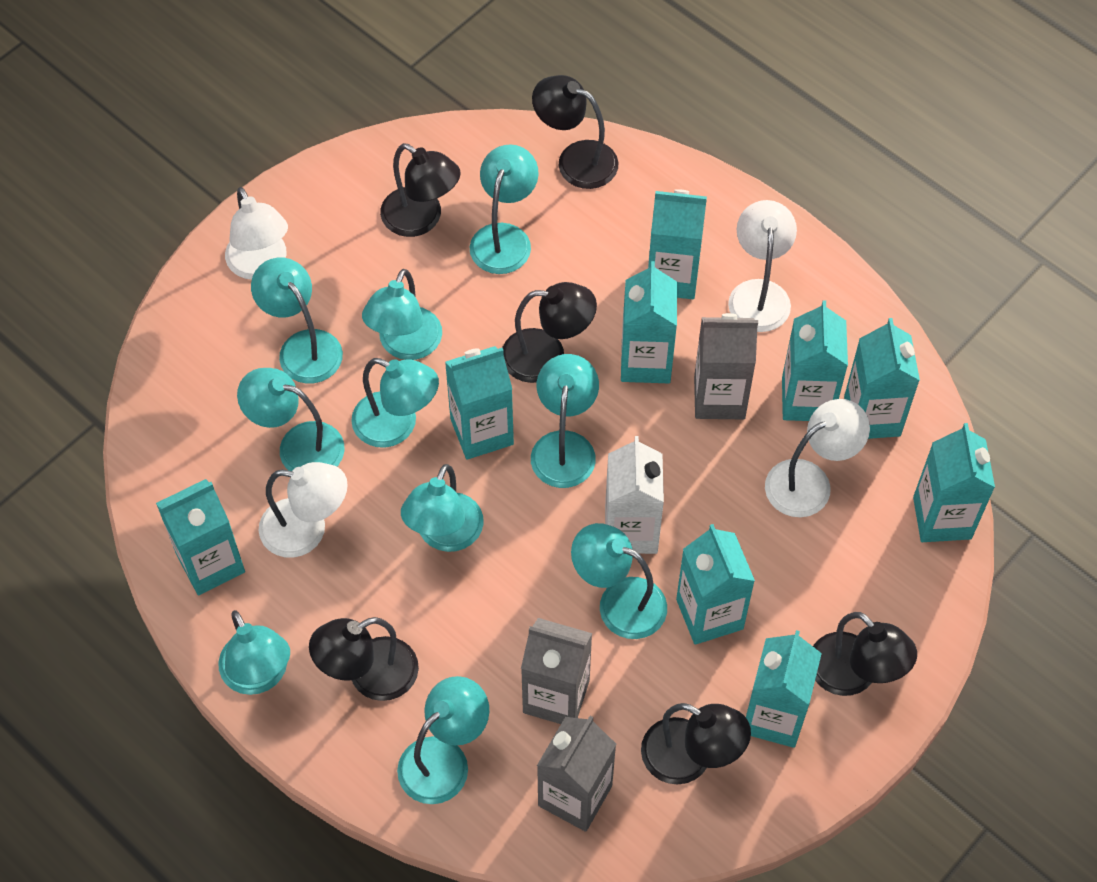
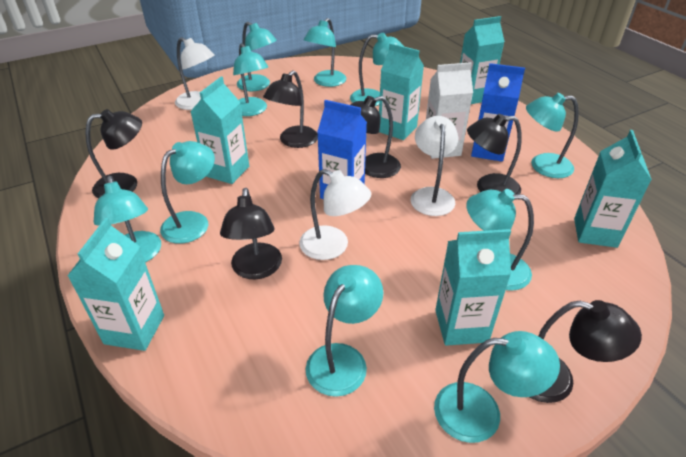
blue carton: 0 -> 2
grey carton: 3 -> 0
turquoise carton: 9 -> 6
white lamp: 4 -> 3

